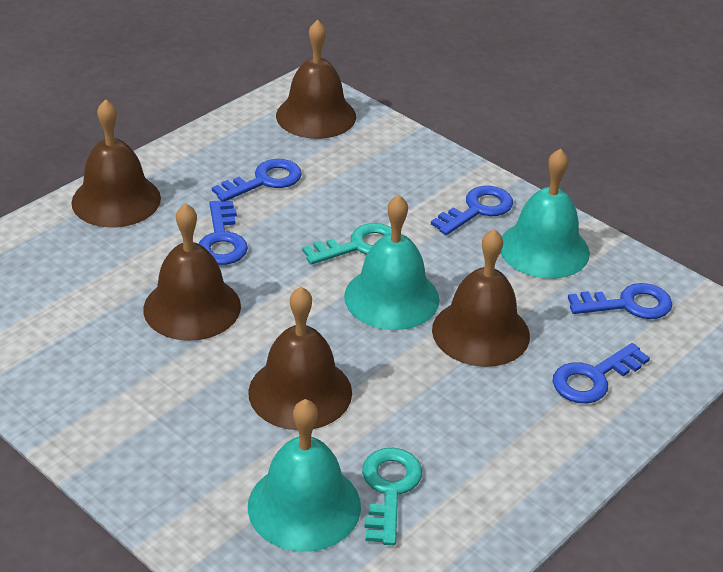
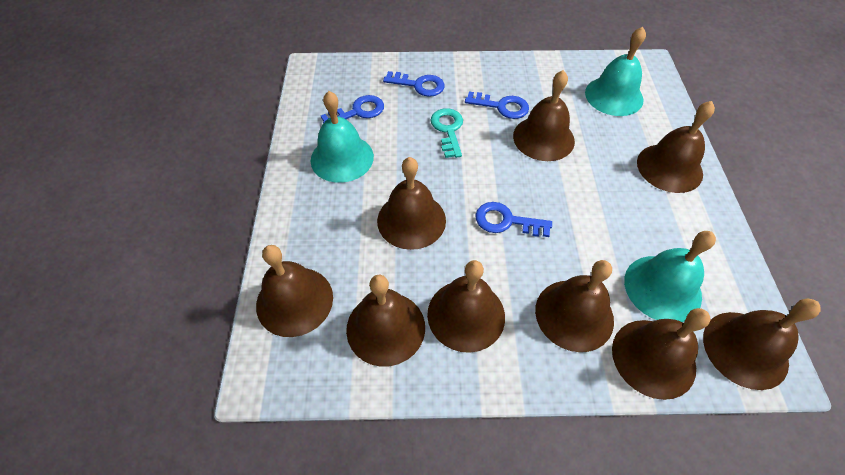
blue key: 5 -> 4
brown bell: 5 -> 9
turquoise key: 2 -> 1

